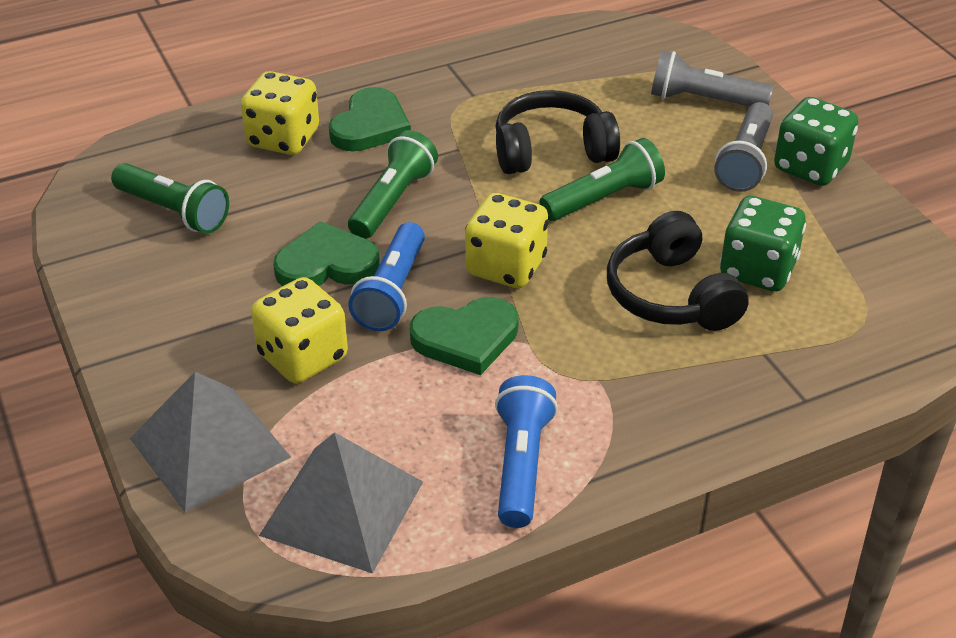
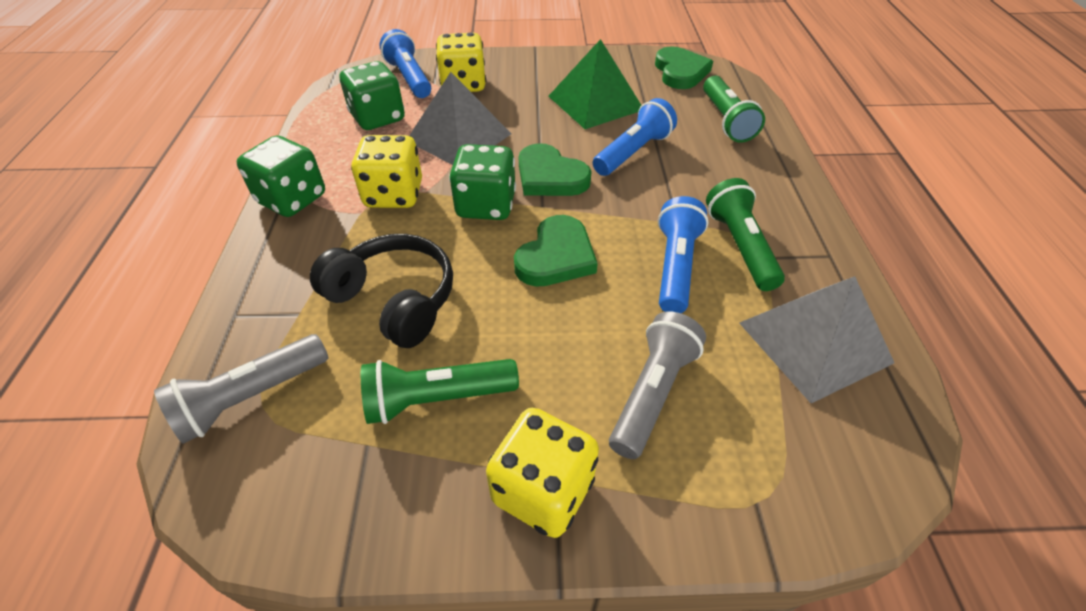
black headphones: 2 -> 1
blue flashlight: 2 -> 3
green dice: 2 -> 3
green pyramid: 0 -> 1

